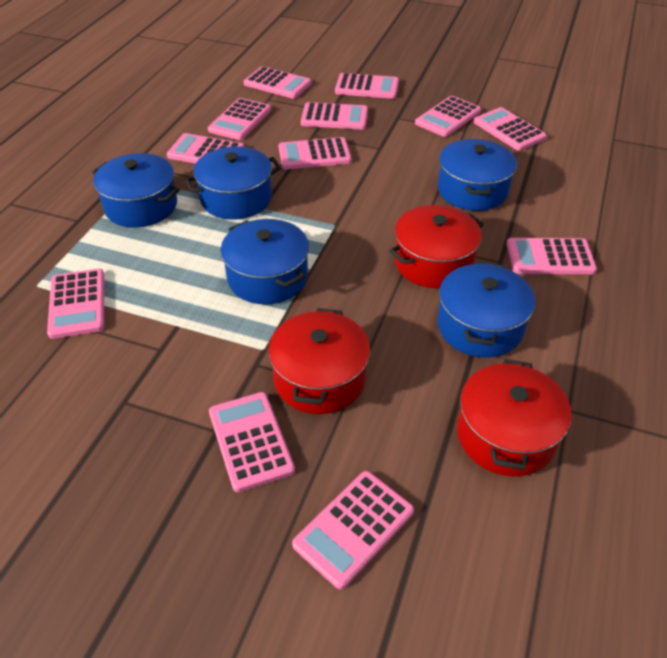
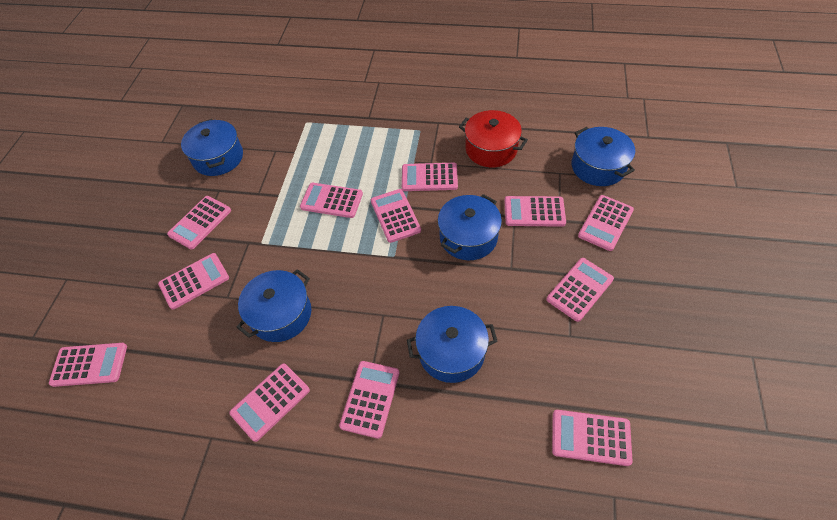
red pot: 3 -> 1

